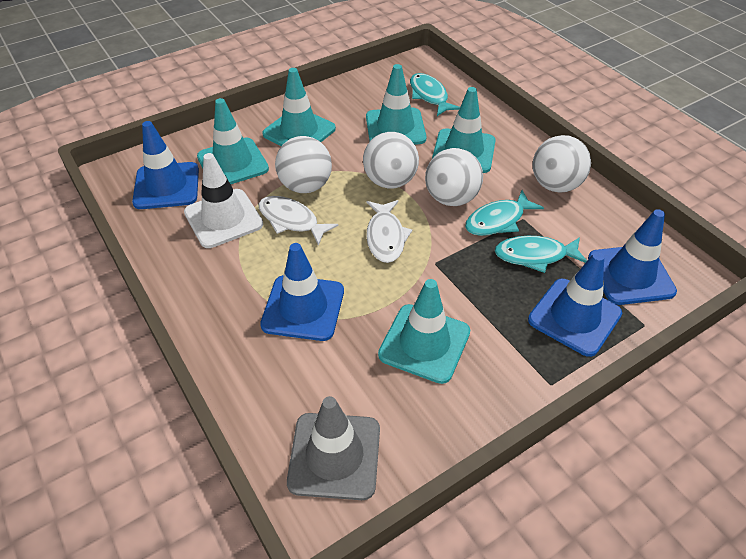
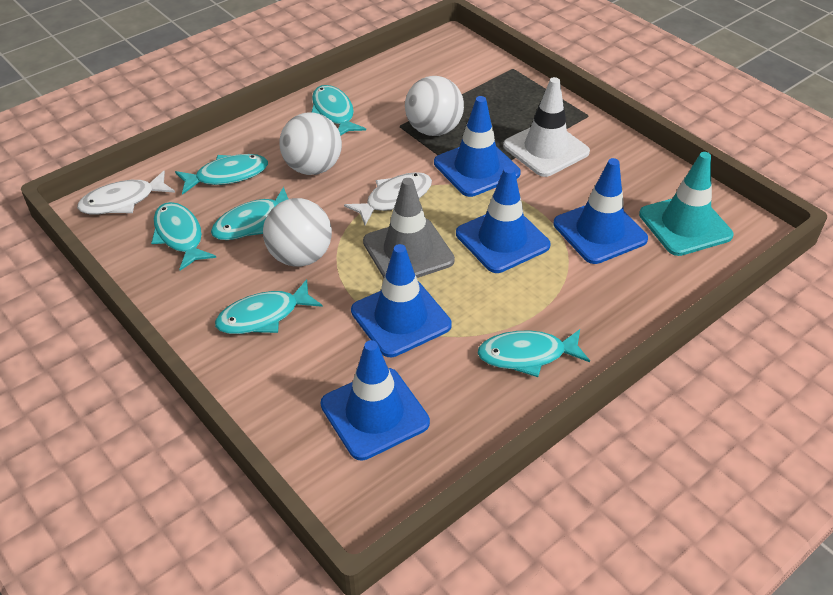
blue traffic cone: 4 -> 5
turquoise fish: 3 -> 6
turquoise traffic cone: 5 -> 1
white ball: 4 -> 3

